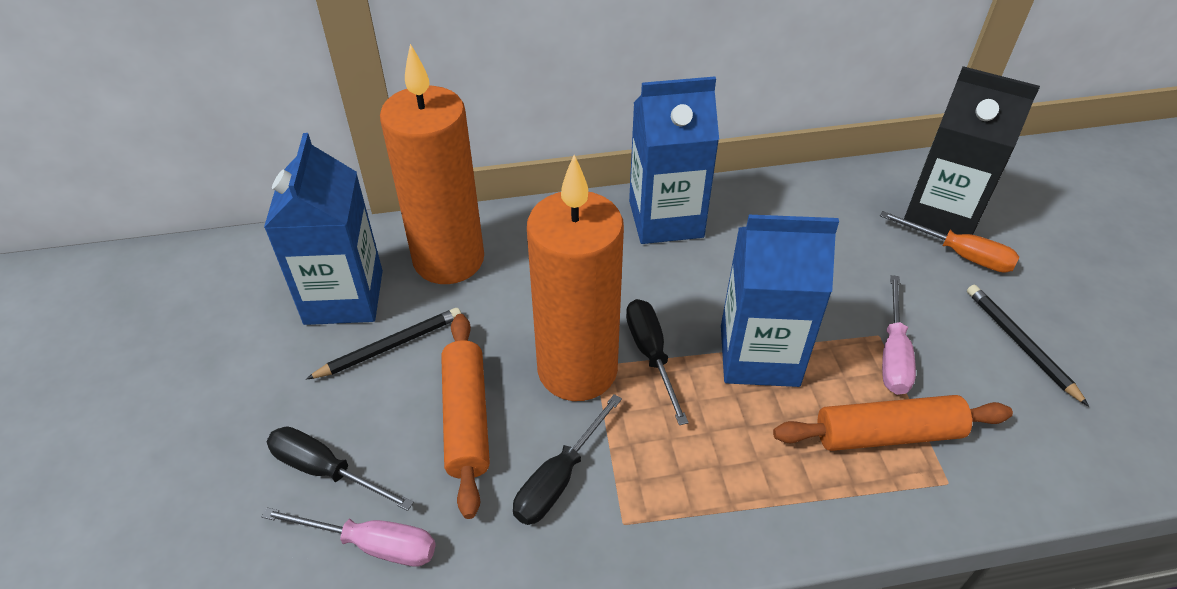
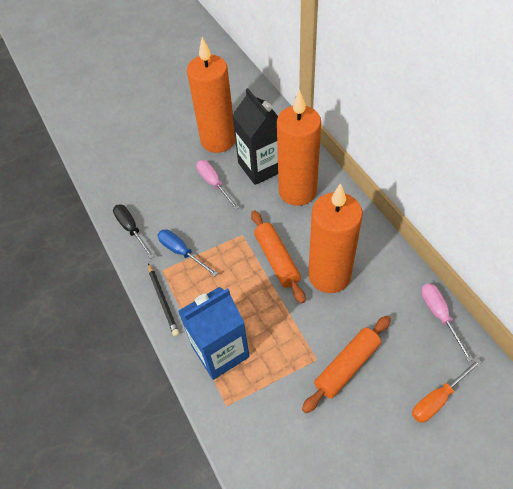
black pencil: 2 -> 1
black screwdriver: 3 -> 1
blue carton: 3 -> 1
blue screwdriver: 0 -> 1
orange candle: 2 -> 3

